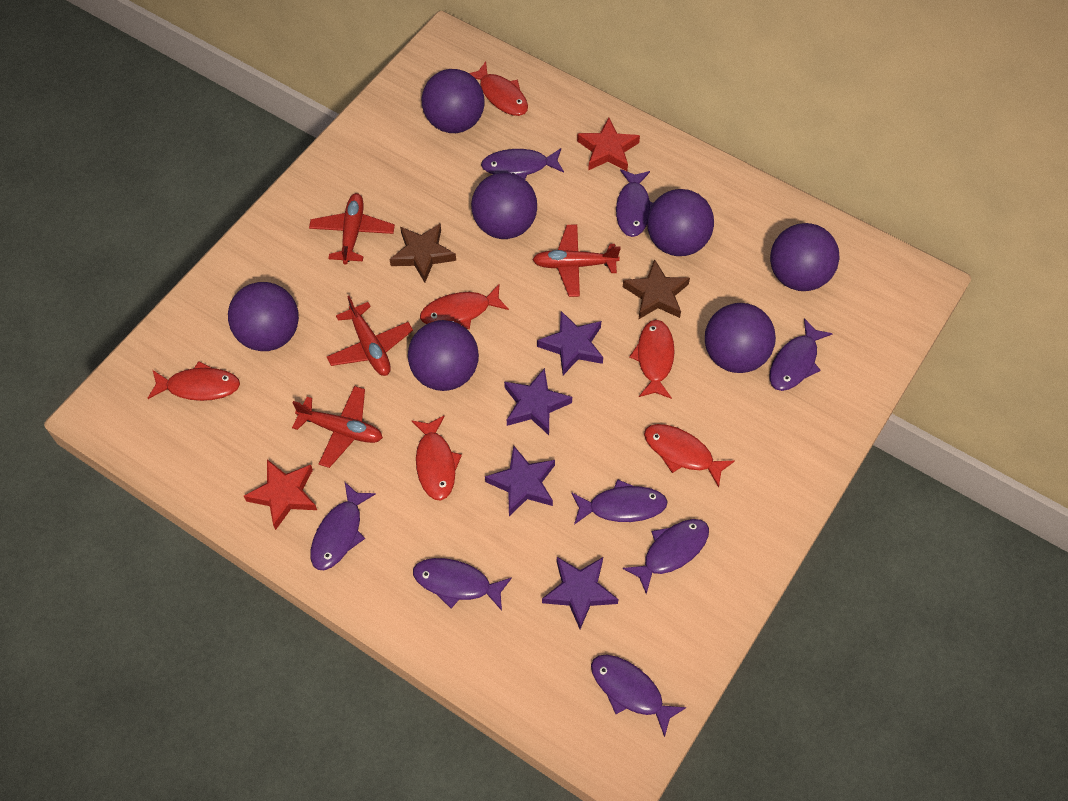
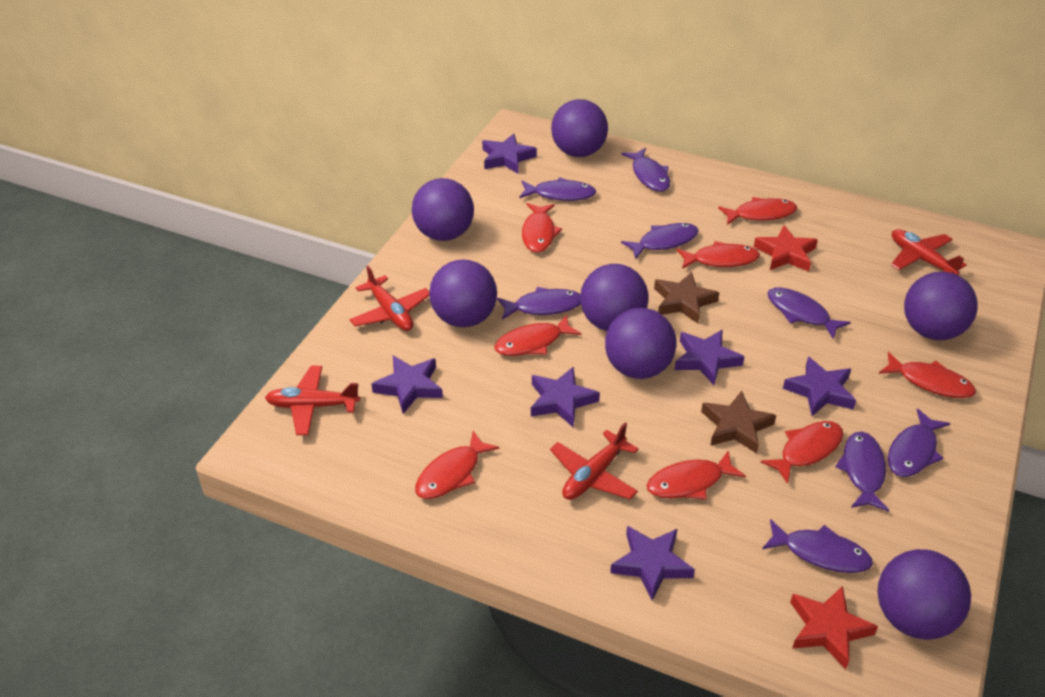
purple star: 4 -> 6
red fish: 6 -> 8

